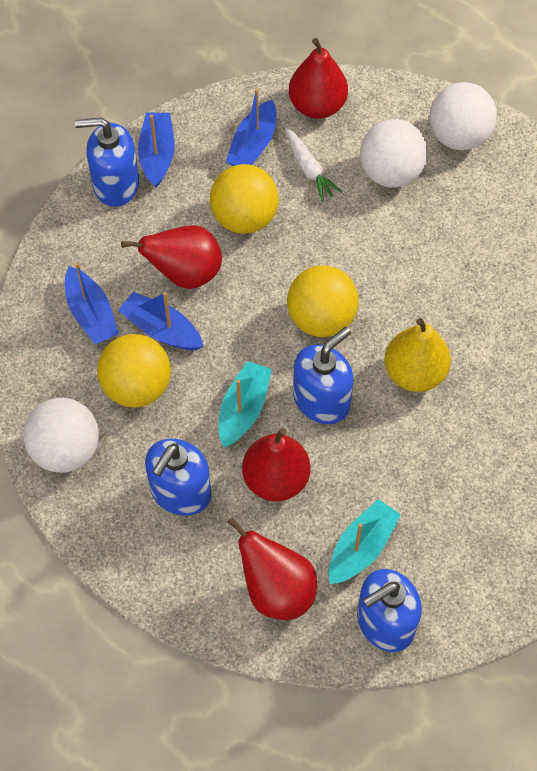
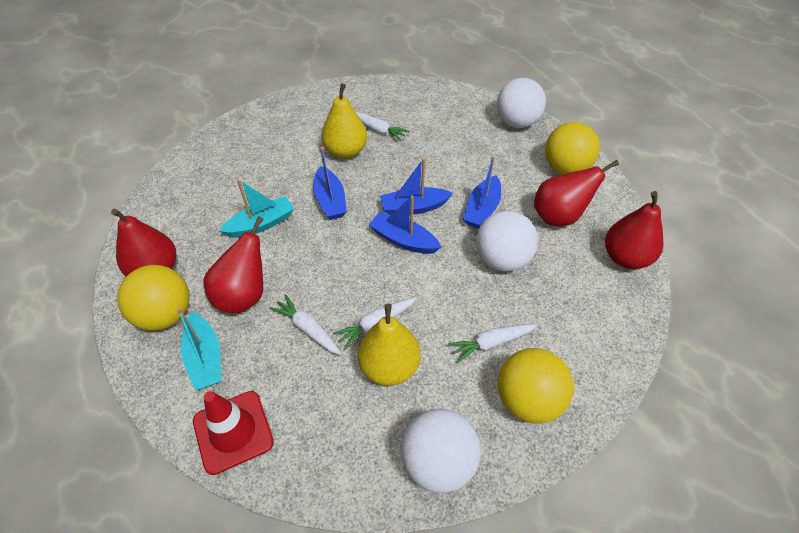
blue soap dispenser: 4 -> 0
red traffic cone: 0 -> 1
white carrot: 1 -> 4
yellow pear: 1 -> 2

